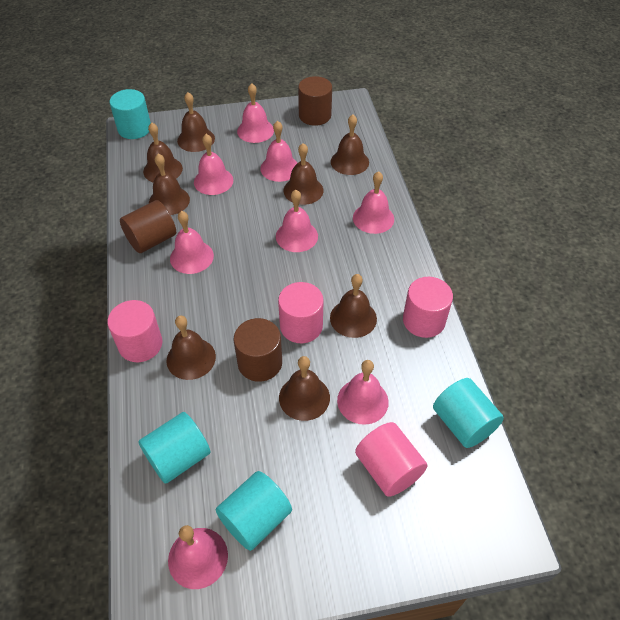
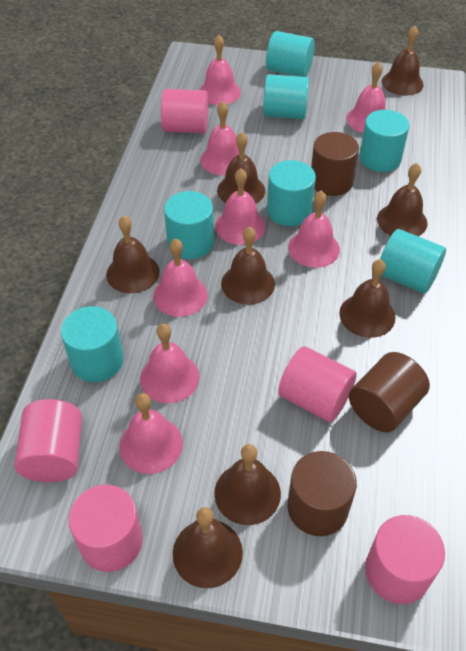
pink cylinder: 4 -> 5
turquoise cylinder: 4 -> 7

